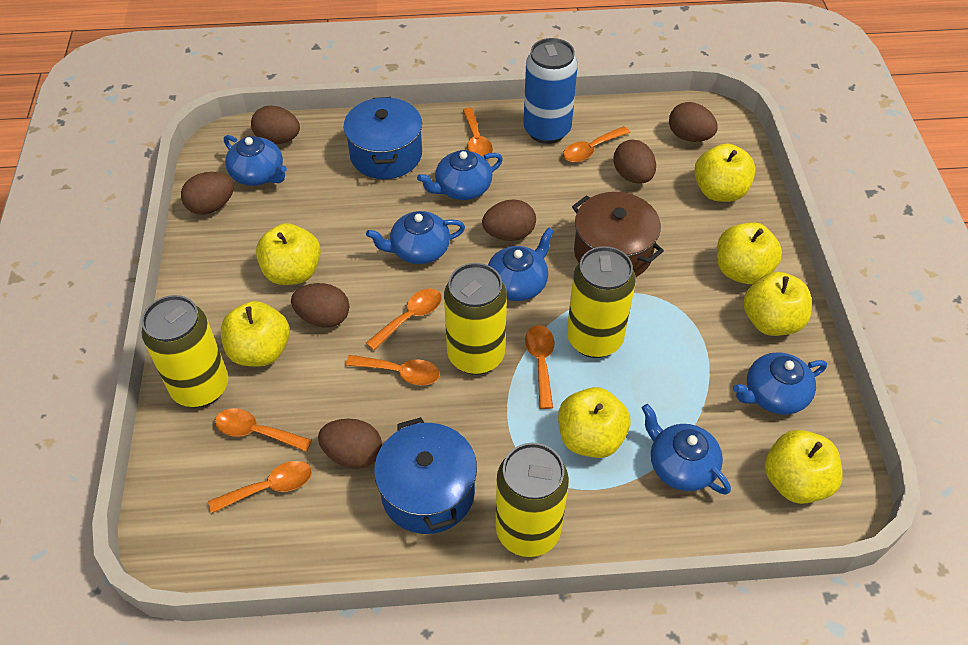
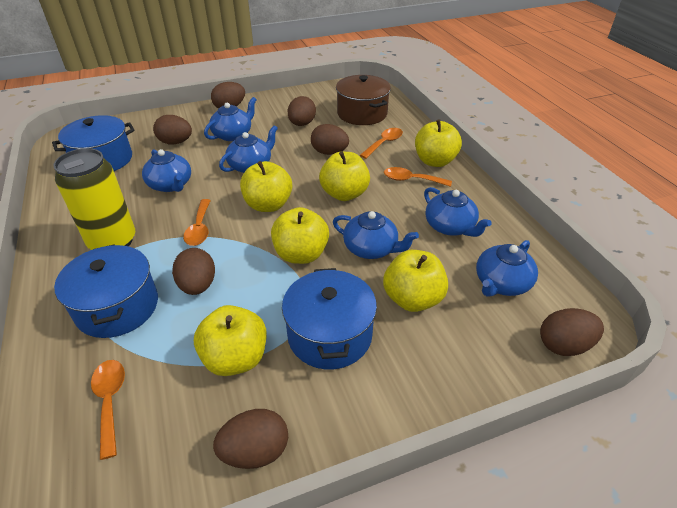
blue can: 1 -> 0
blue pot: 2 -> 3
orange spoon: 7 -> 4
yellow apple: 7 -> 6
yellow can: 4 -> 1

